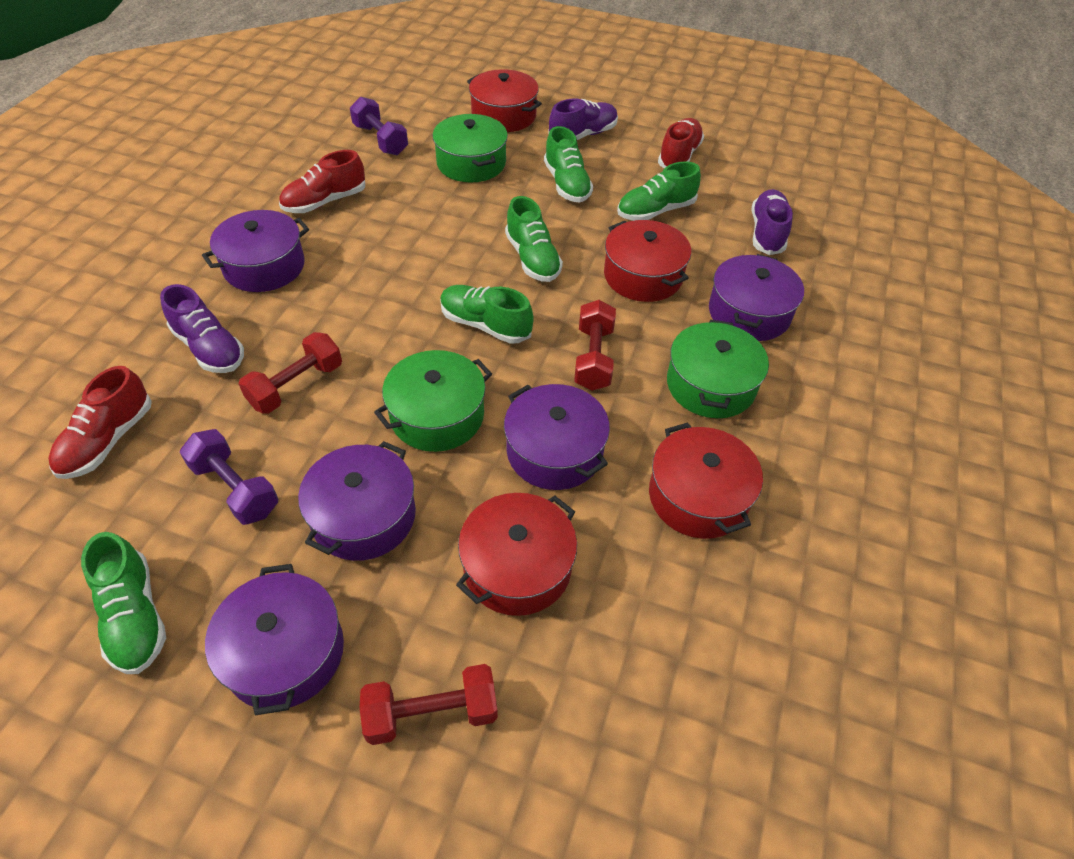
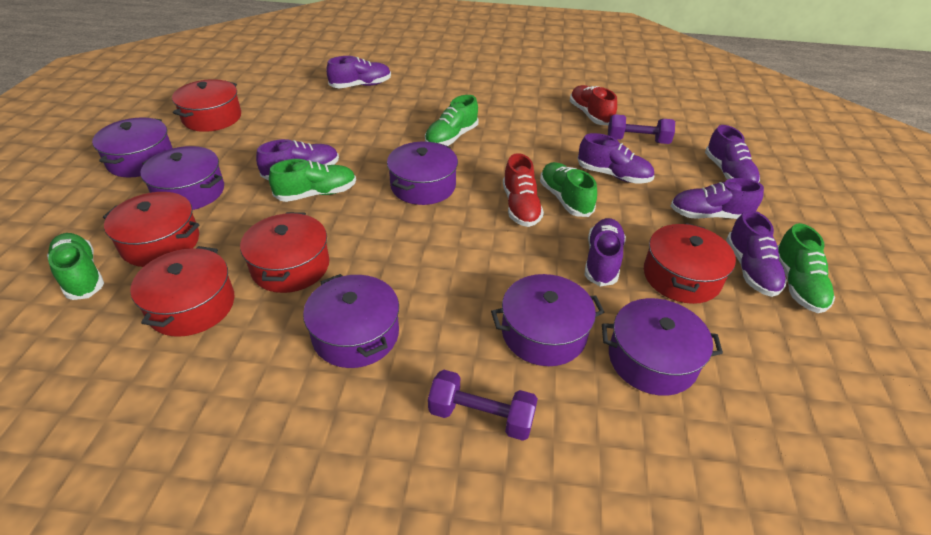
green pot: 3 -> 0
purple pot: 5 -> 6
purple shoe: 3 -> 7
red dumbbell: 3 -> 0
red pot: 4 -> 5
red shoe: 3 -> 2

